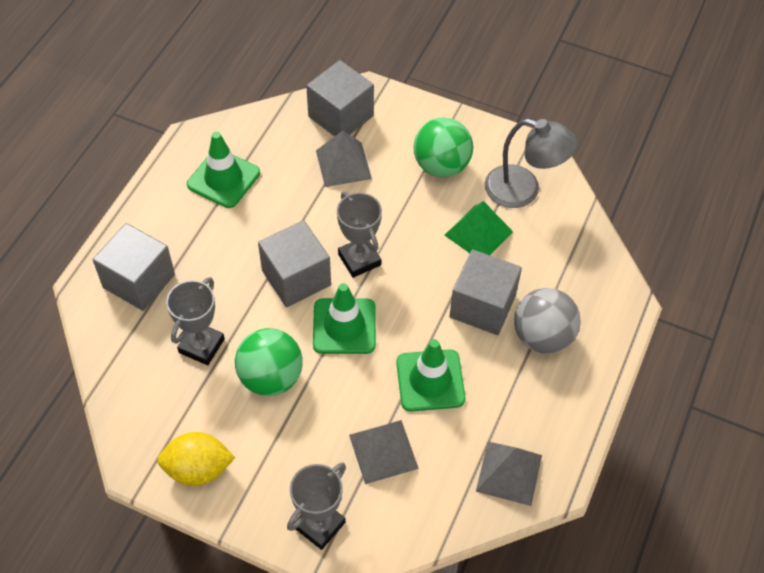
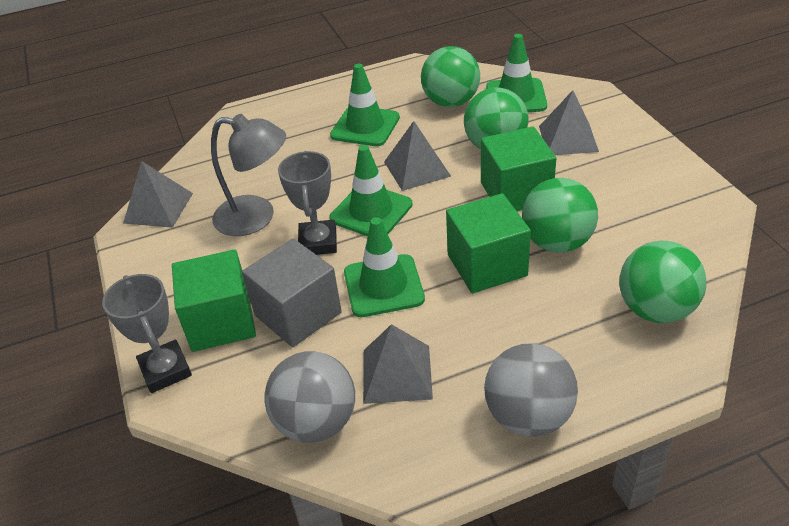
green ball: 2 -> 4
green cube: 0 -> 3
green pyramid: 1 -> 0
green traffic cone: 3 -> 4
grey ball: 1 -> 2
grey cube: 4 -> 1
grey pyramid: 3 -> 4
grey trophy: 3 -> 2
yellow lemon: 1 -> 0

